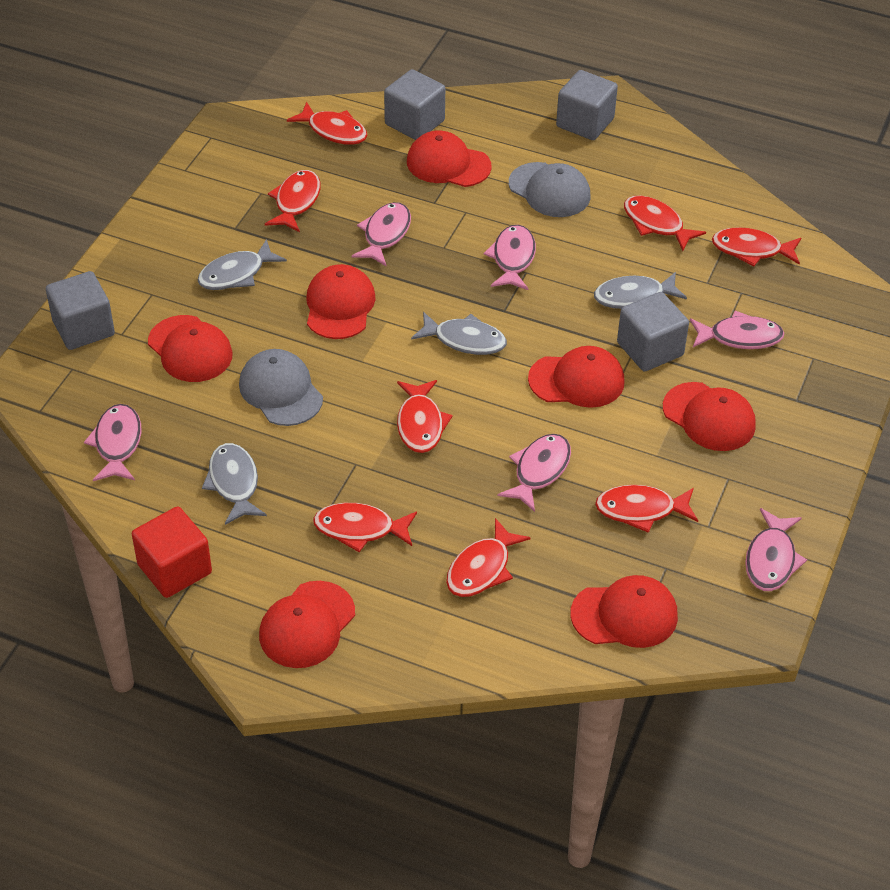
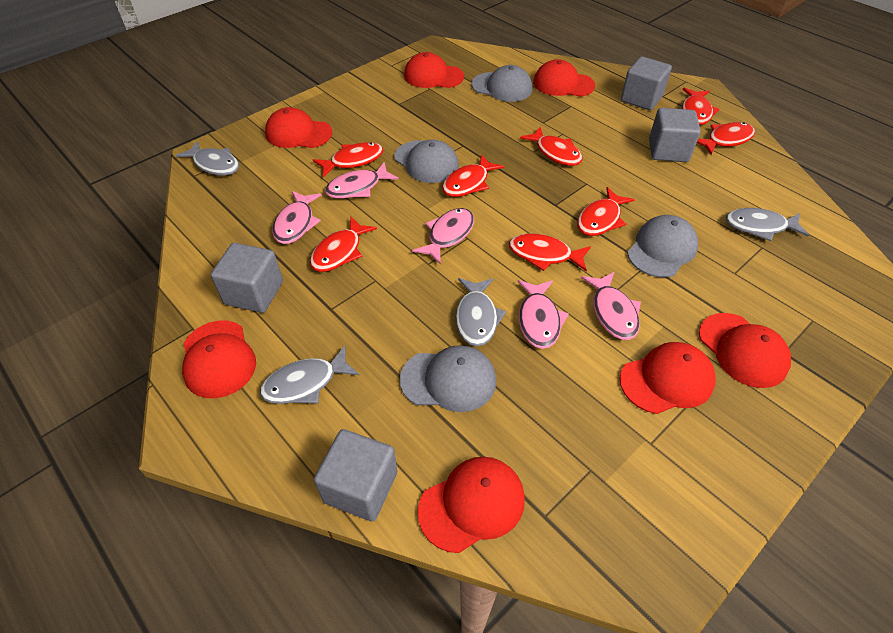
grey cap: 2 -> 4
pink fish: 6 -> 5
red cube: 1 -> 0

